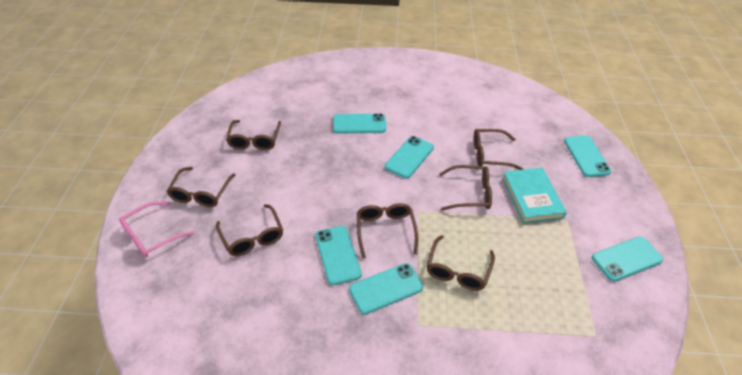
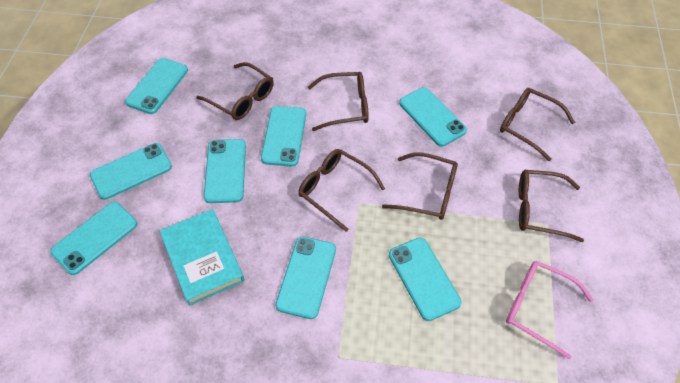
brown glasses: 7 -> 6
turquoise phone: 6 -> 8

